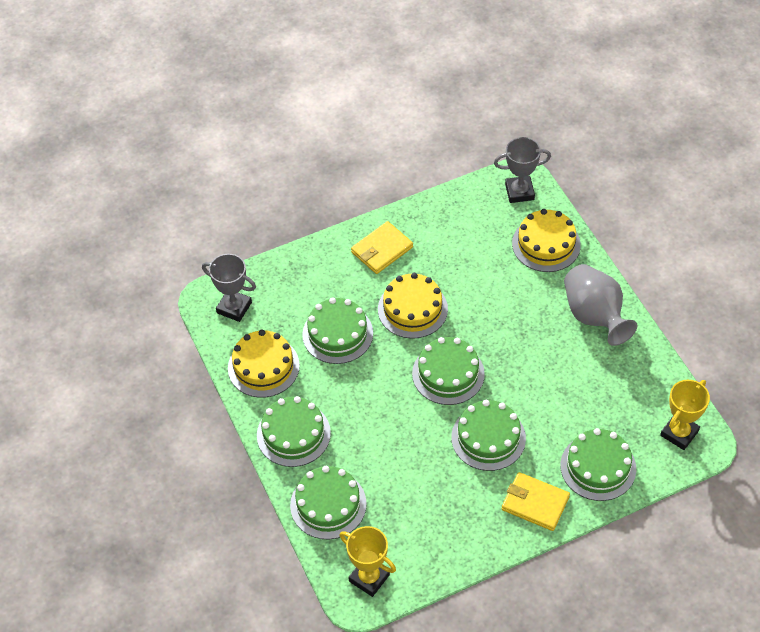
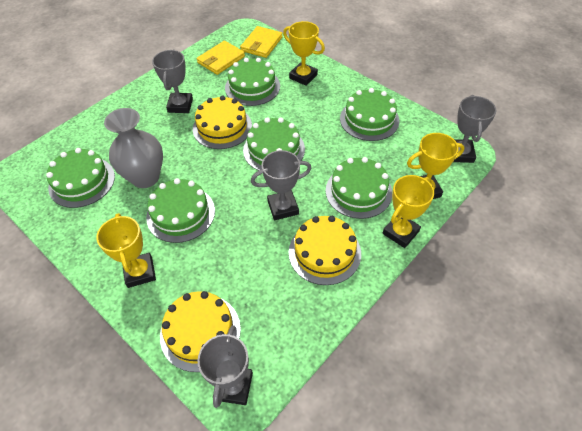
grey trophy: 2 -> 4
yellow trophy: 2 -> 4

